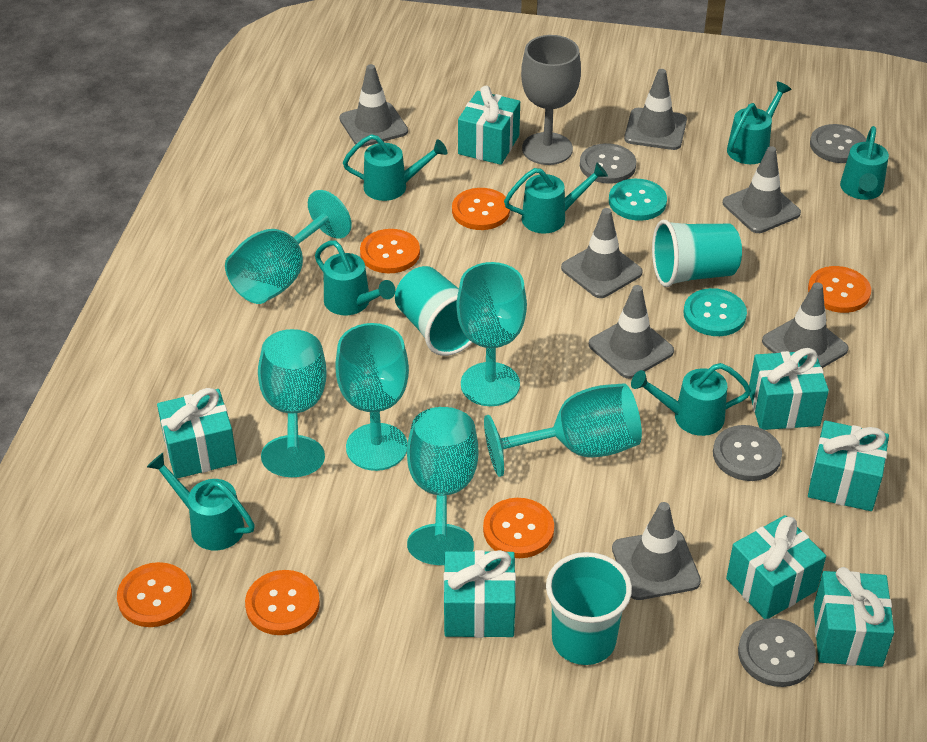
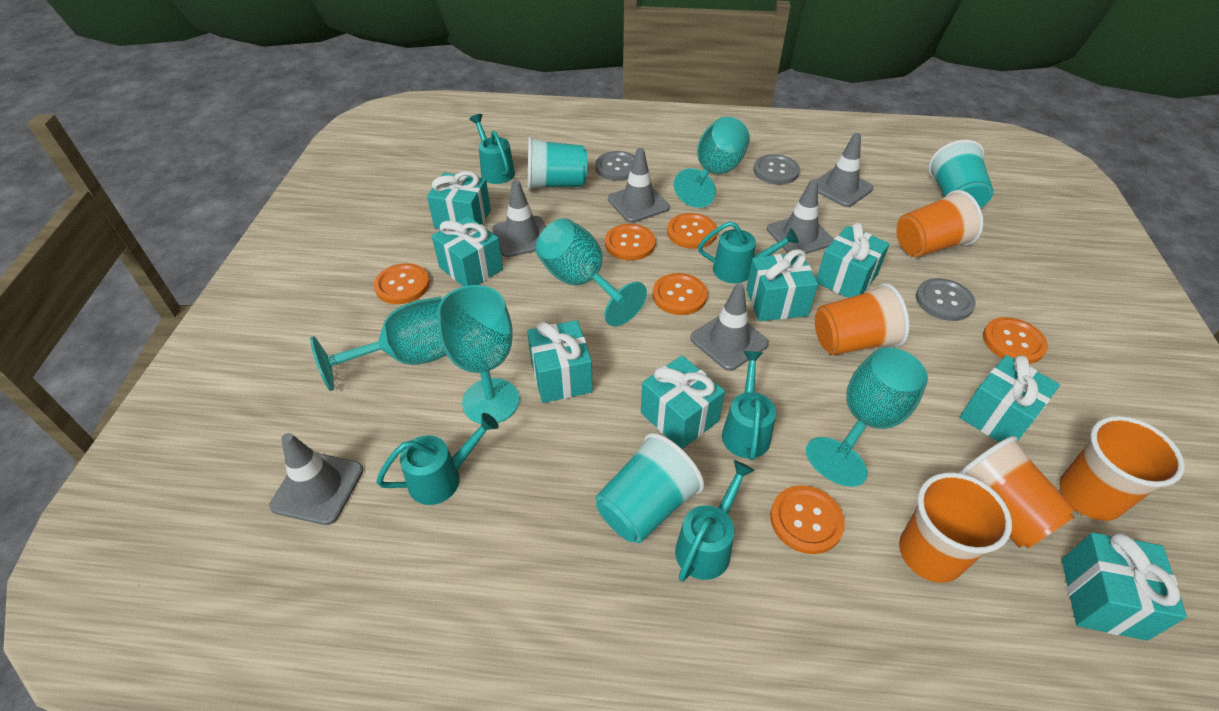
grey button: 4 -> 3
grey goblet: 1 -> 0
grey traffic cone: 7 -> 6
orange cup: 0 -> 5
turquoise button: 2 -> 0
turquoise gift: 7 -> 8
turquoise goblet: 6 -> 5
turquoise watering can: 7 -> 5

